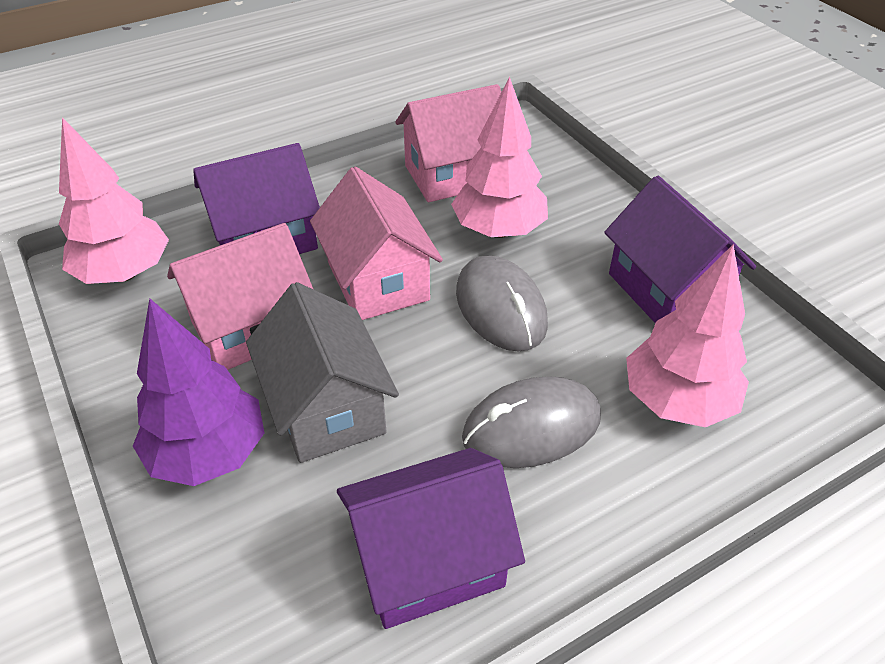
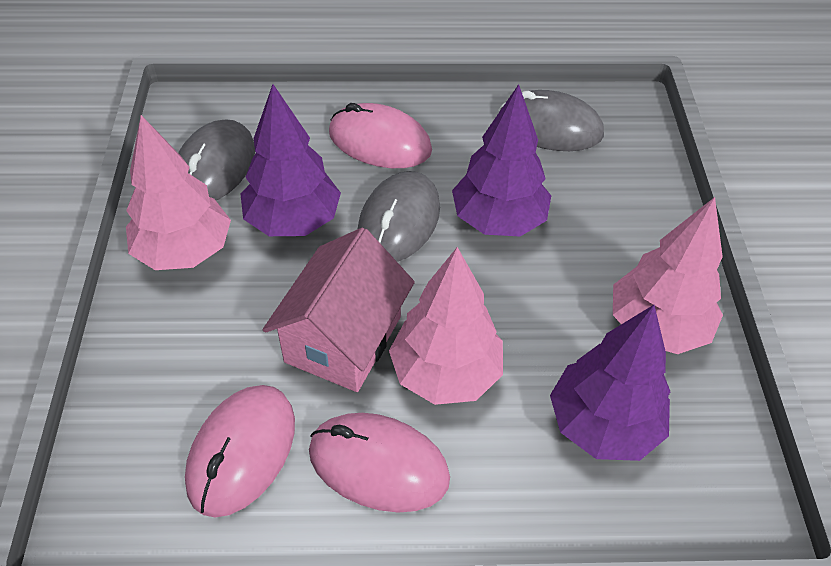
grey house: 1 -> 0
grey mouse: 2 -> 3
pink house: 3 -> 1
pink mouse: 0 -> 3
purple house: 3 -> 0
purple tree: 1 -> 3

